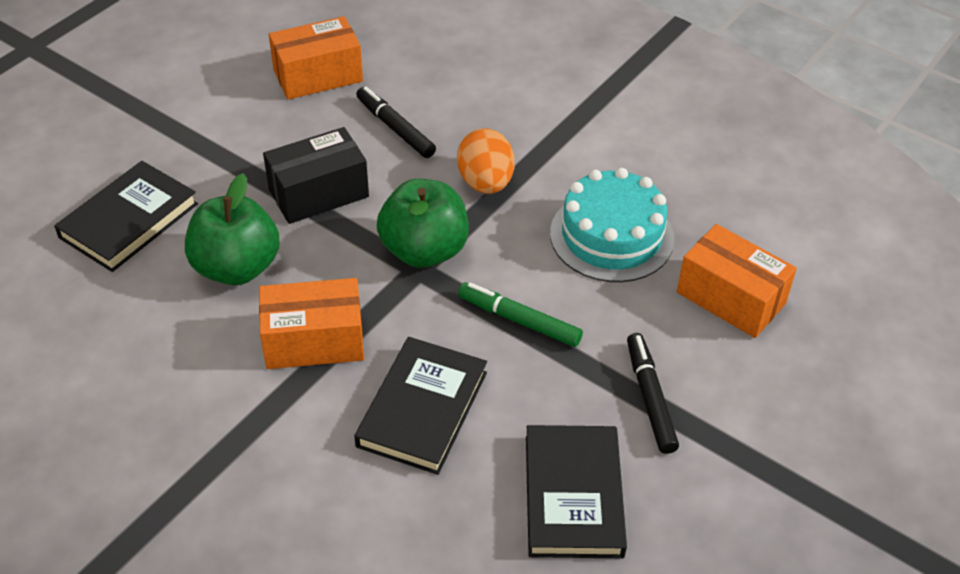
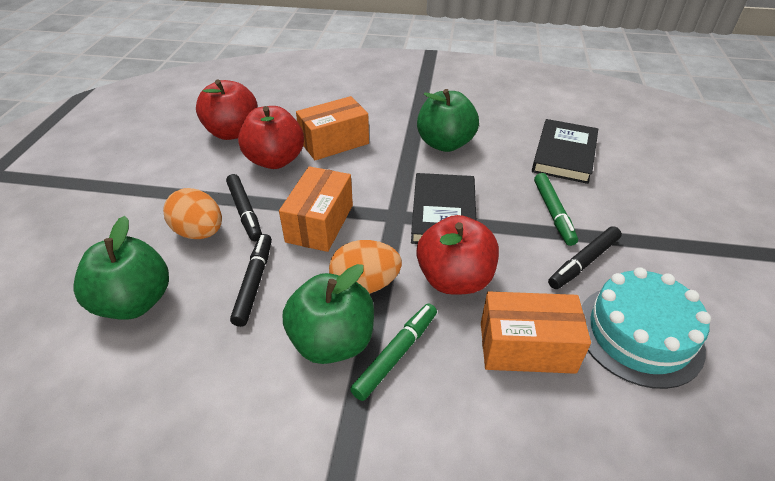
black book: 3 -> 2
black box: 1 -> 0
black marker: 2 -> 3
green apple: 2 -> 3
green marker: 1 -> 2
orange egg: 1 -> 2
red apple: 0 -> 3

